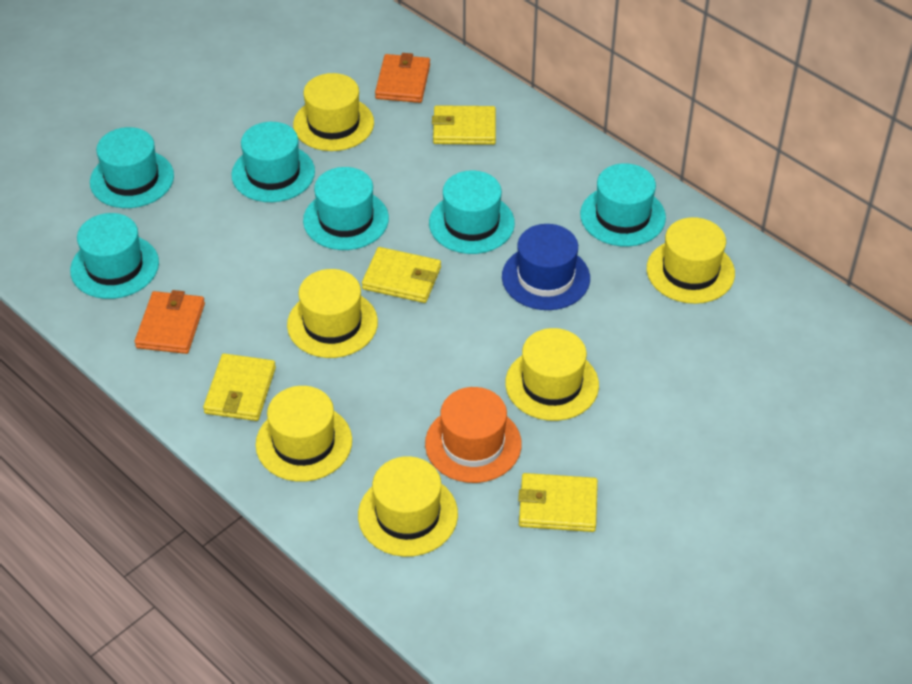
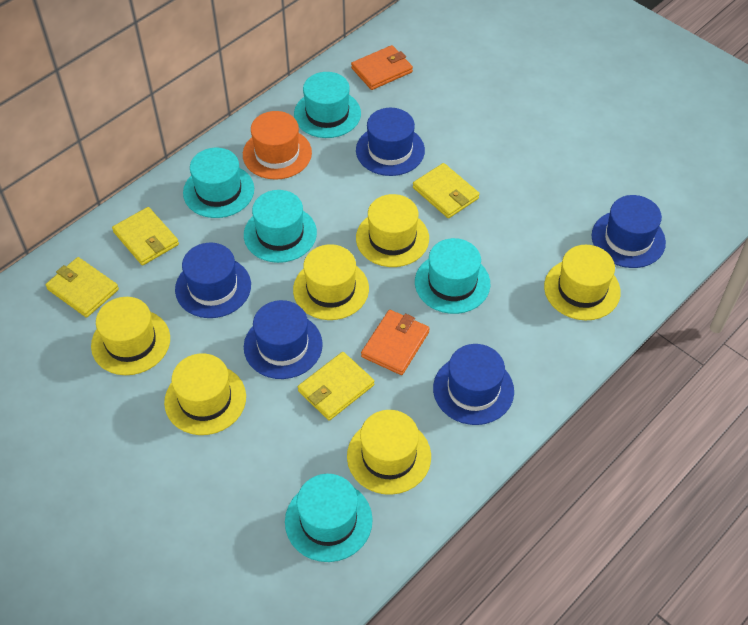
blue hat: 1 -> 5
turquoise hat: 6 -> 5

